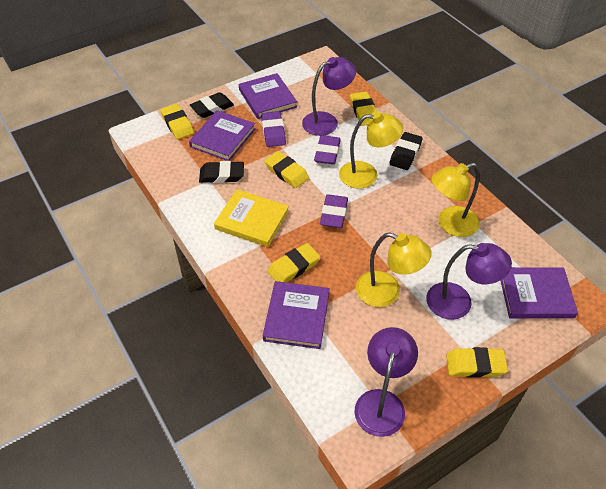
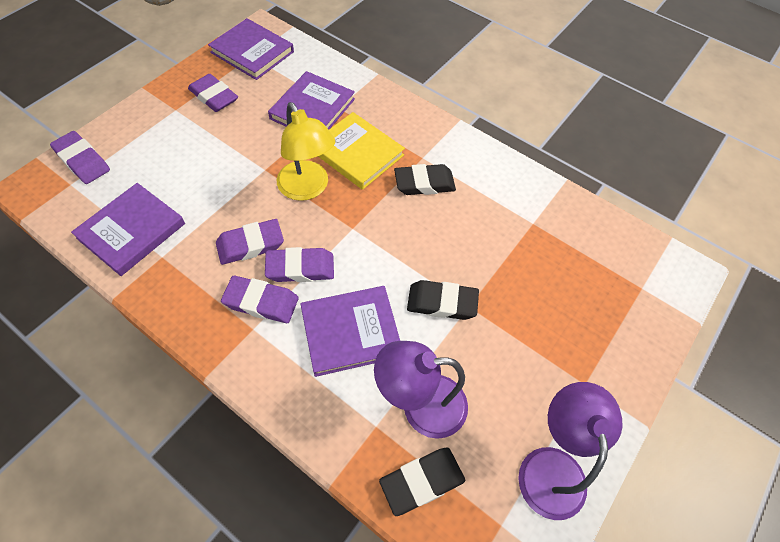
purple eraser: 3 -> 5
purple lamp: 3 -> 2
yellow eraser: 5 -> 0
yellow lamp: 3 -> 1

